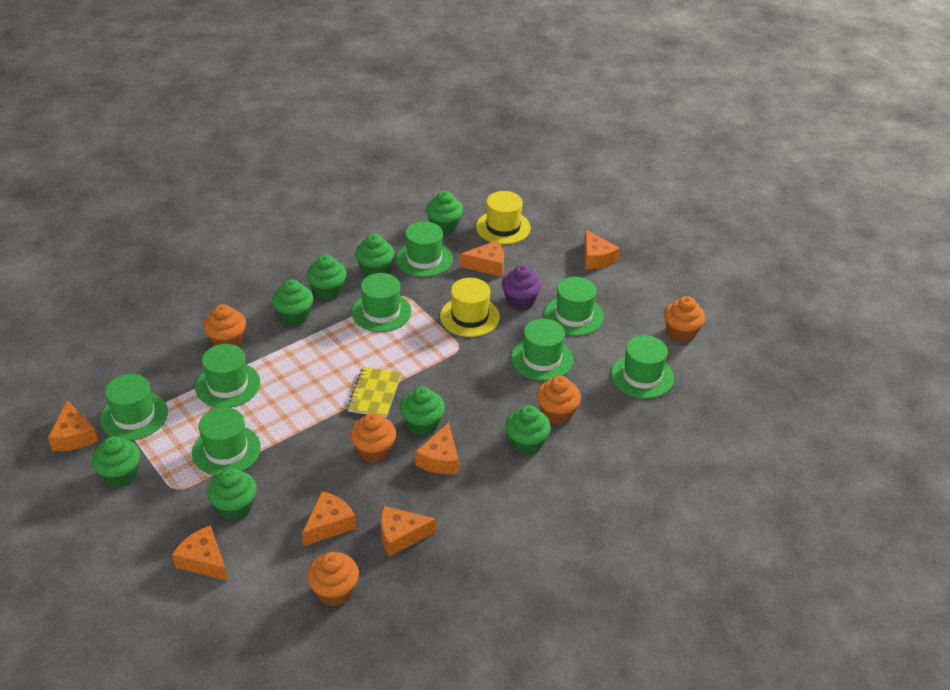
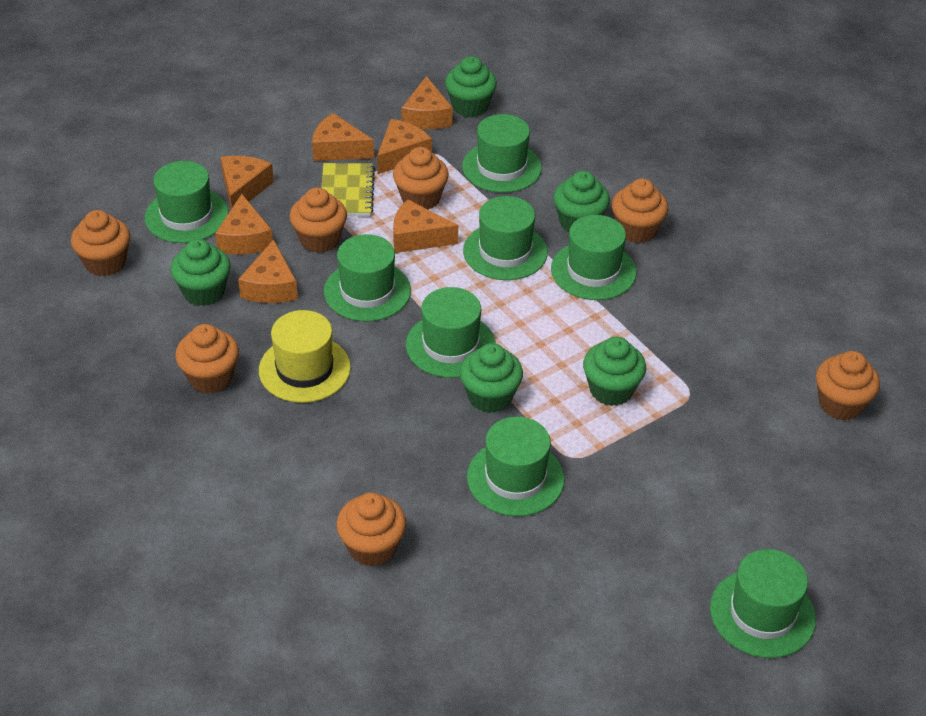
green cupcake: 8 -> 5
orange cupcake: 5 -> 7
purple cupcake: 1 -> 0
yellow hat: 2 -> 1

